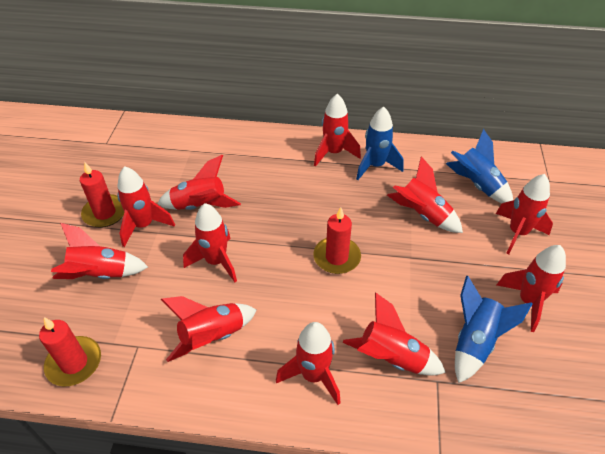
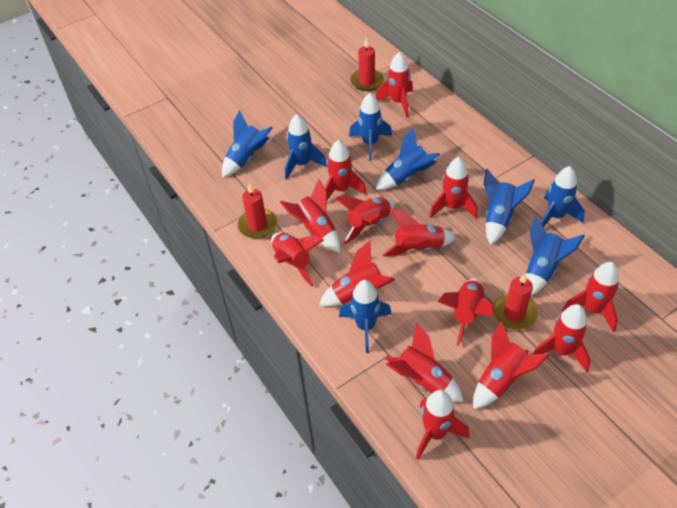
blue rocket: 3 -> 8
red rocket: 11 -> 14

